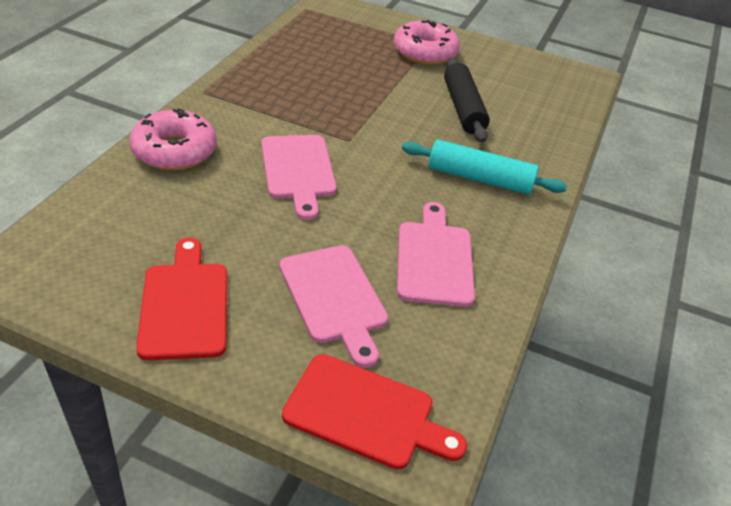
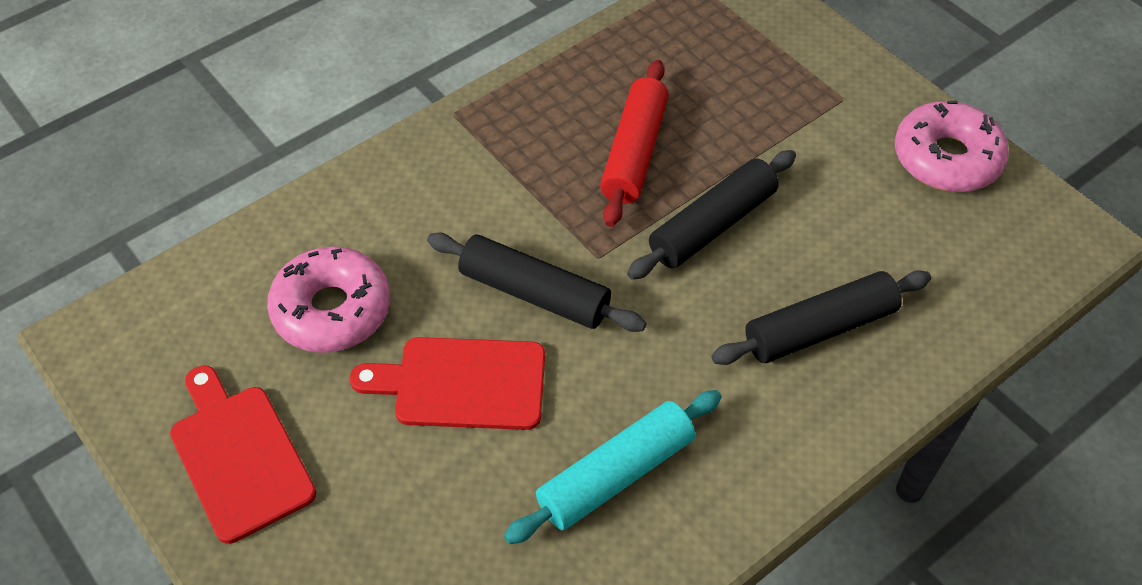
black rolling pin: 1 -> 3
pink cutting board: 3 -> 0
red rolling pin: 0 -> 1

